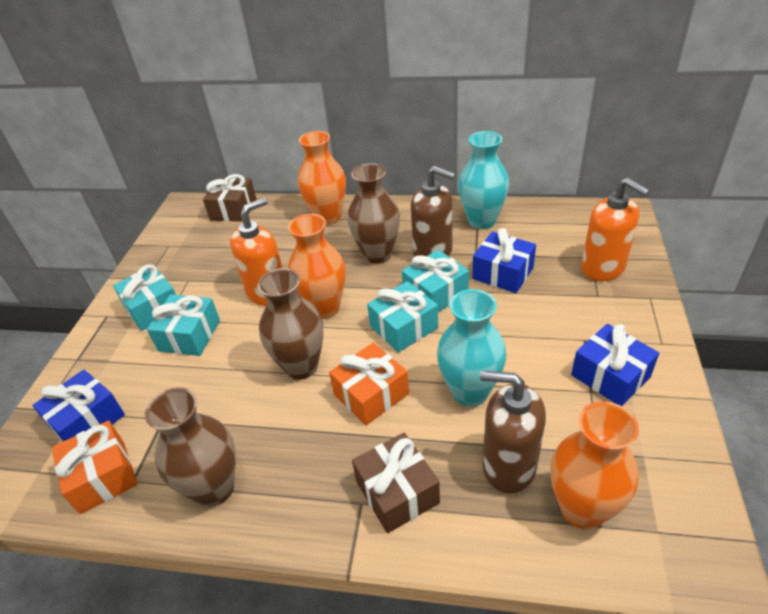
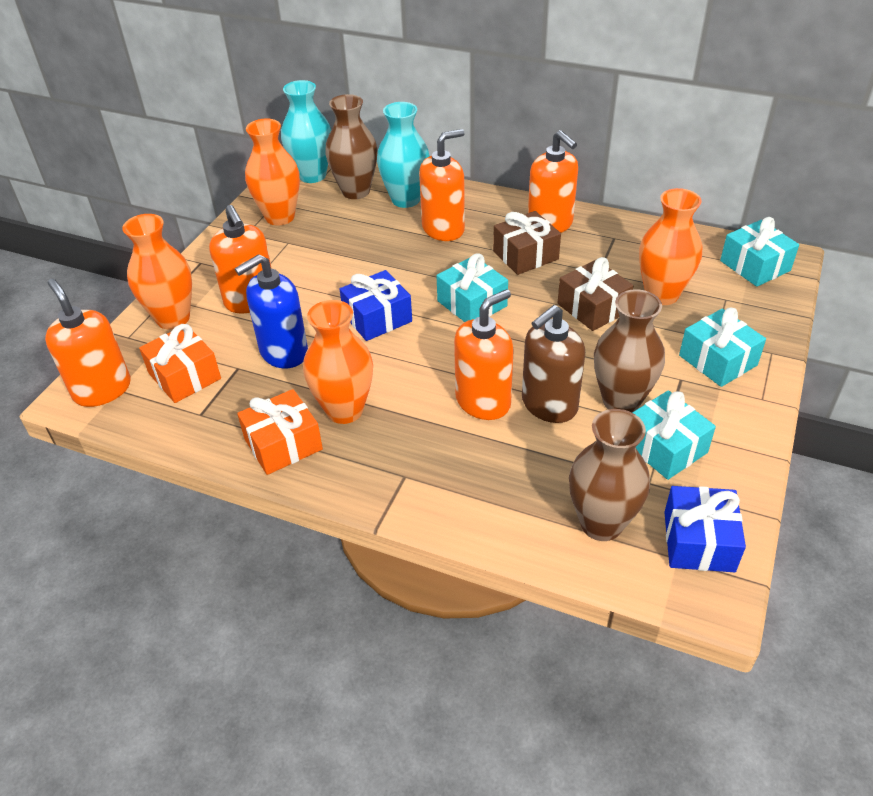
blue gift: 3 -> 2
blue soap dispenser: 0 -> 1
brown soap dispenser: 2 -> 1
orange soap dispenser: 2 -> 5
orange vase: 3 -> 4

